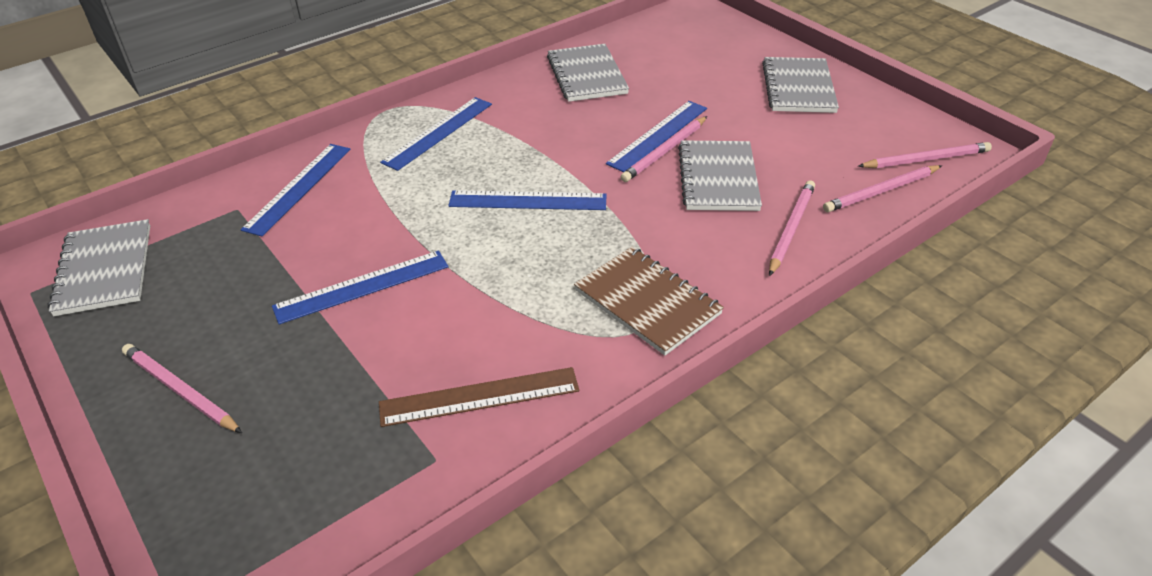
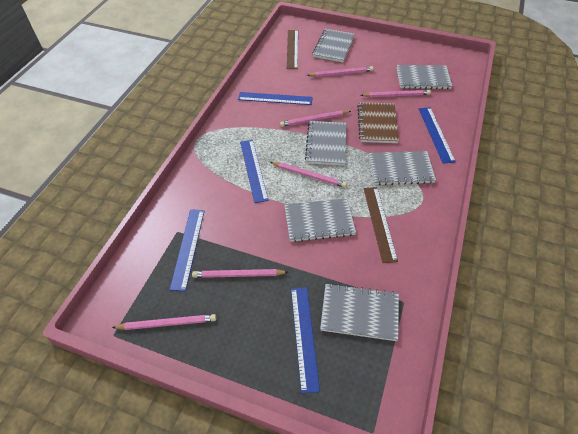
brown ruler: 1 -> 2
grey notebook: 4 -> 6
pink pencil: 5 -> 6

